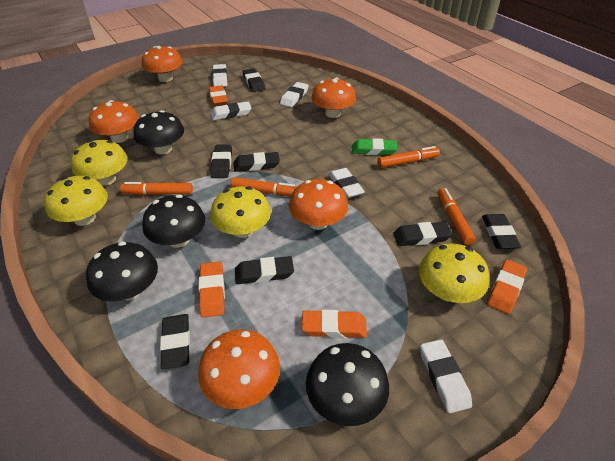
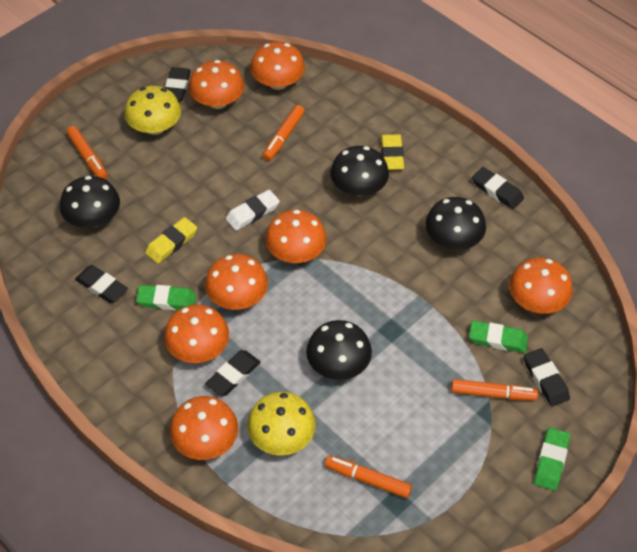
black eraser: 7 -> 5
green eraser: 1 -> 3
orange eraser: 4 -> 0
orange mushroom: 5 -> 7
white eraser: 5 -> 1
yellow eraser: 0 -> 2
yellow mushroom: 4 -> 2

